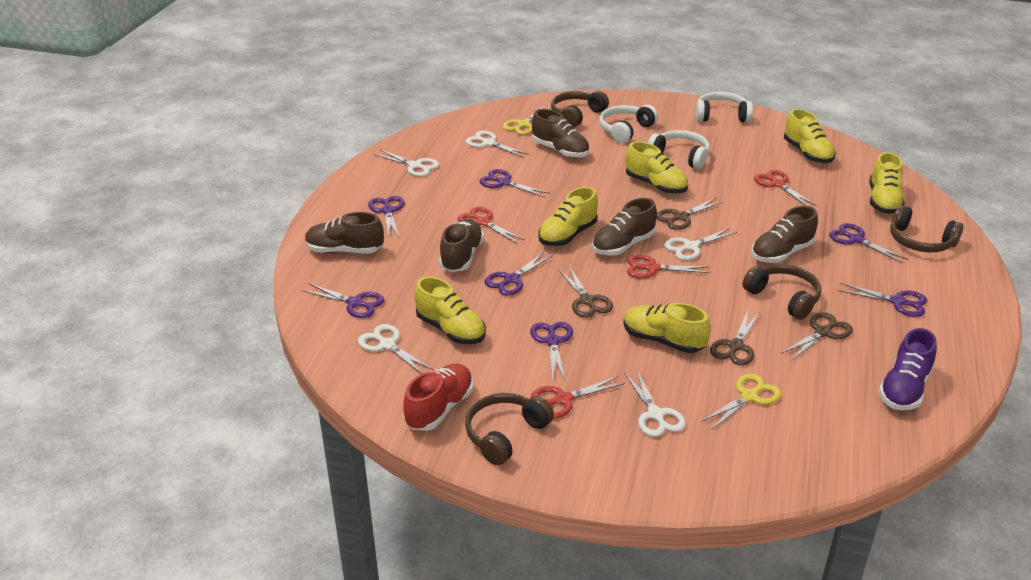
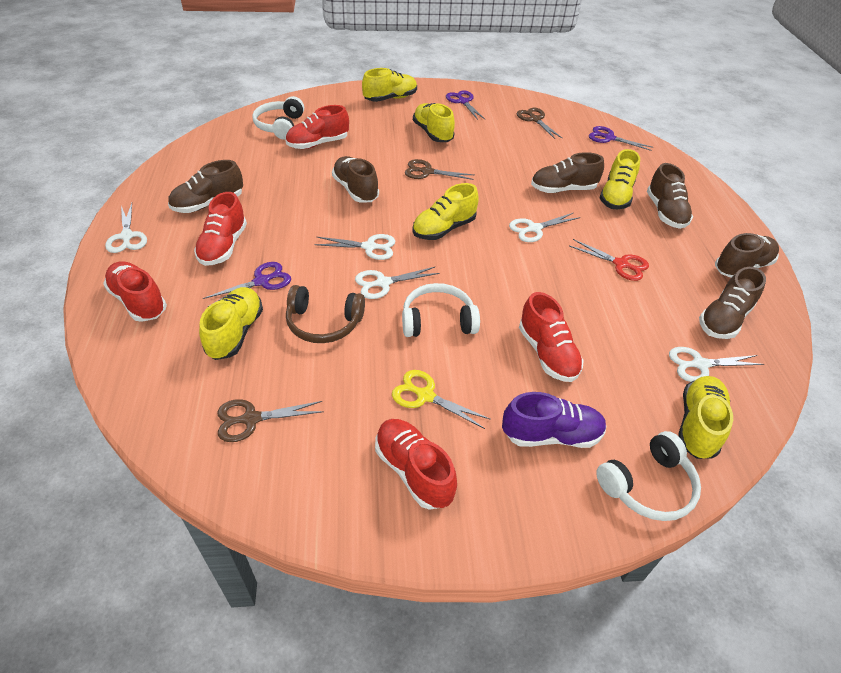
brown headphones: 4 -> 1
brown scissors: 4 -> 3
brown shoe: 5 -> 6
purple scissors: 7 -> 3
red scissors: 4 -> 1
red shoe: 1 -> 5
yellow scissors: 2 -> 1

